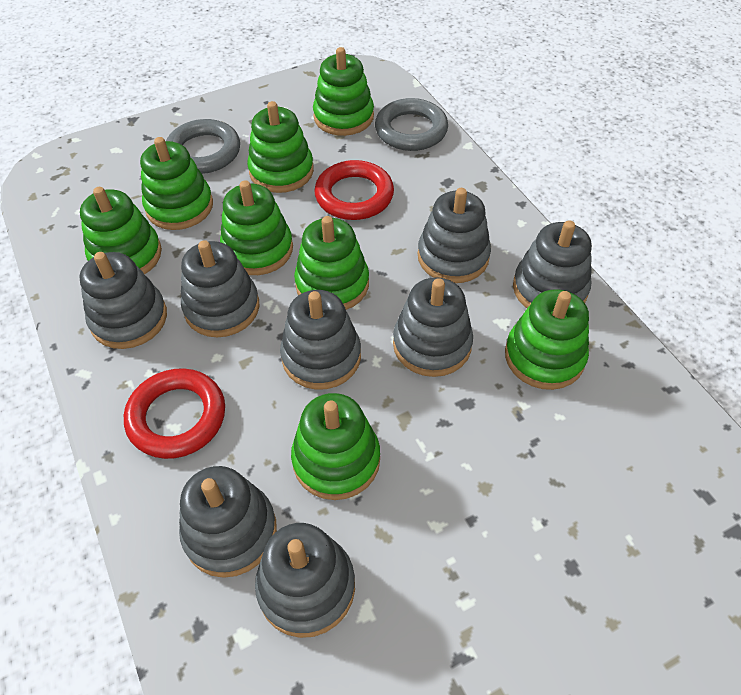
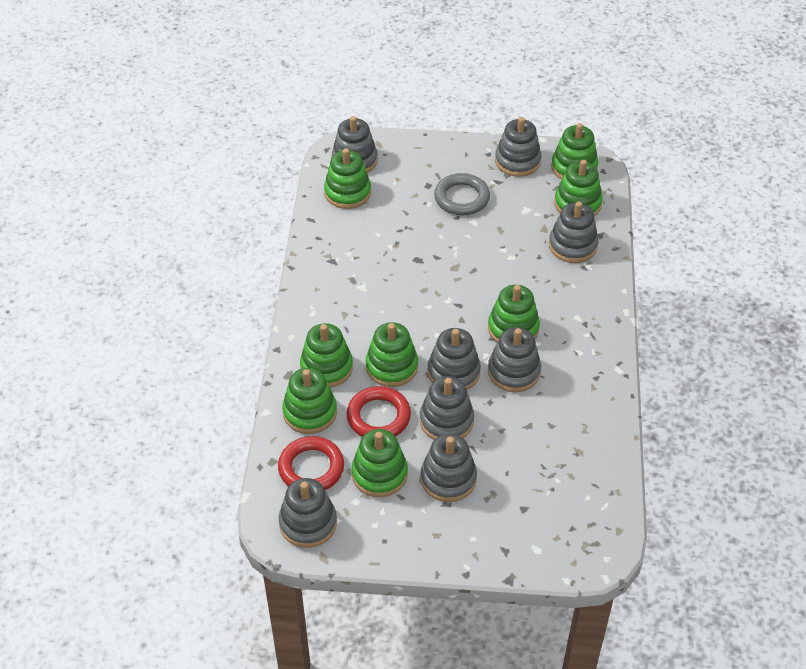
grey ring: 2 -> 1

